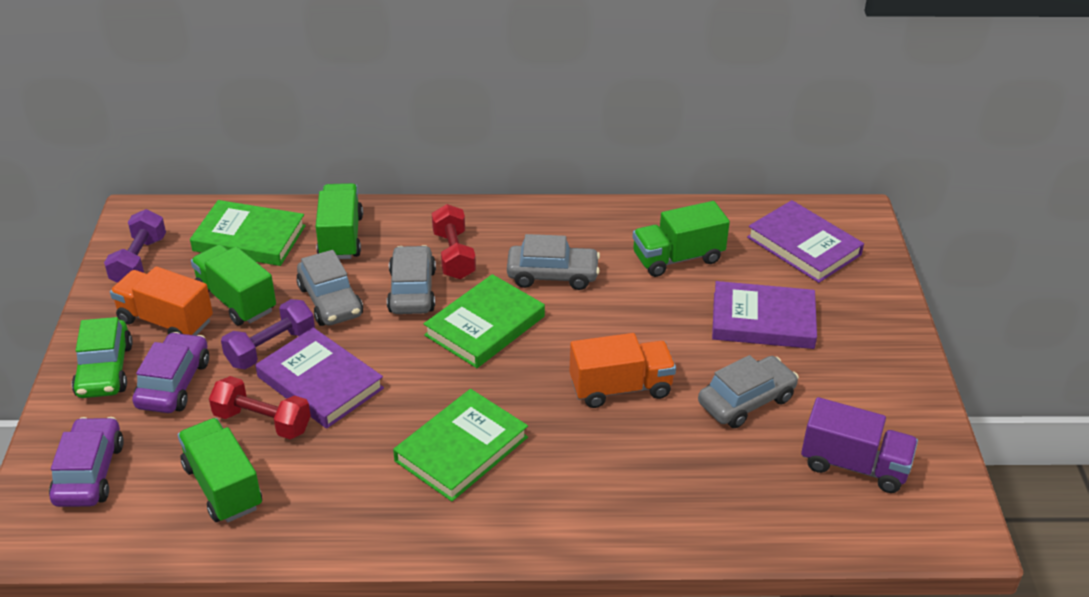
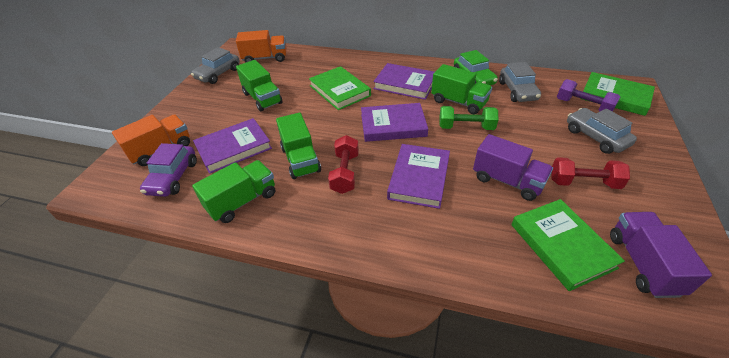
green dumbbell: 0 -> 1
grey car: 4 -> 3
purple book: 3 -> 4
purple car: 2 -> 1
purple dumbbell: 2 -> 1
purple truck: 1 -> 2

